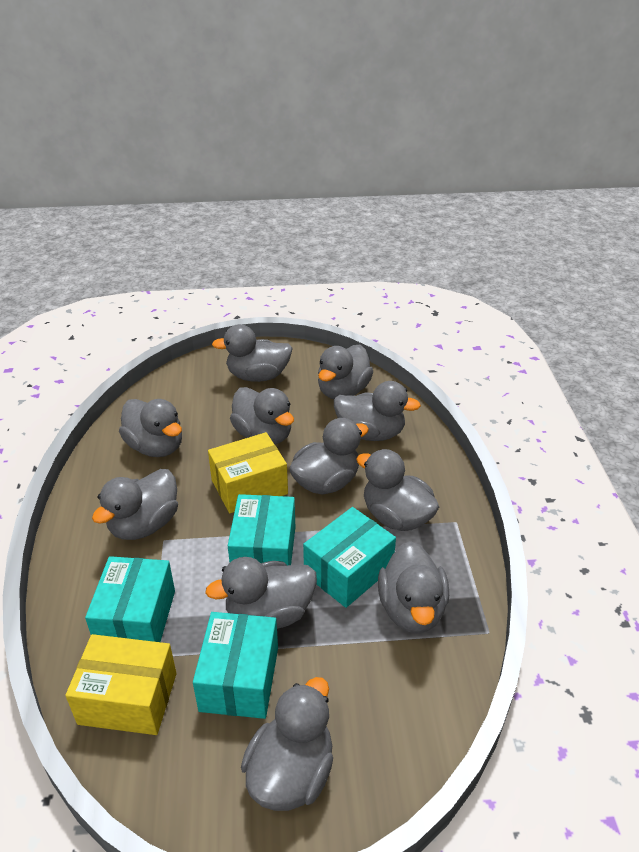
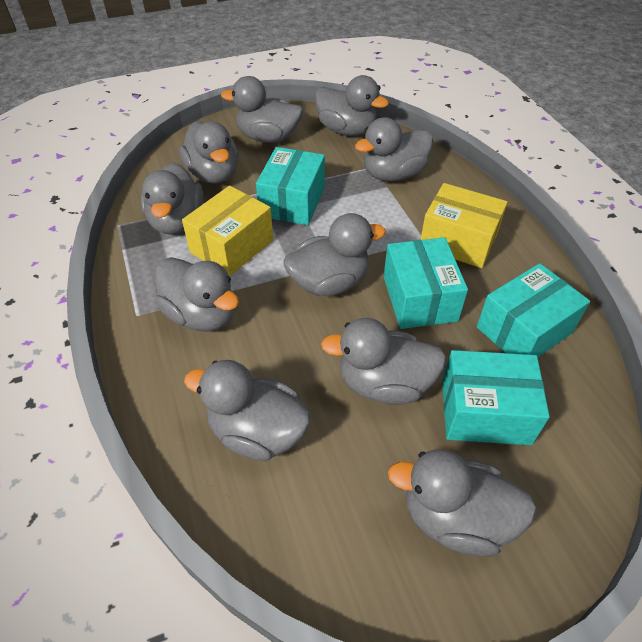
grey duck: 11 -> 10

